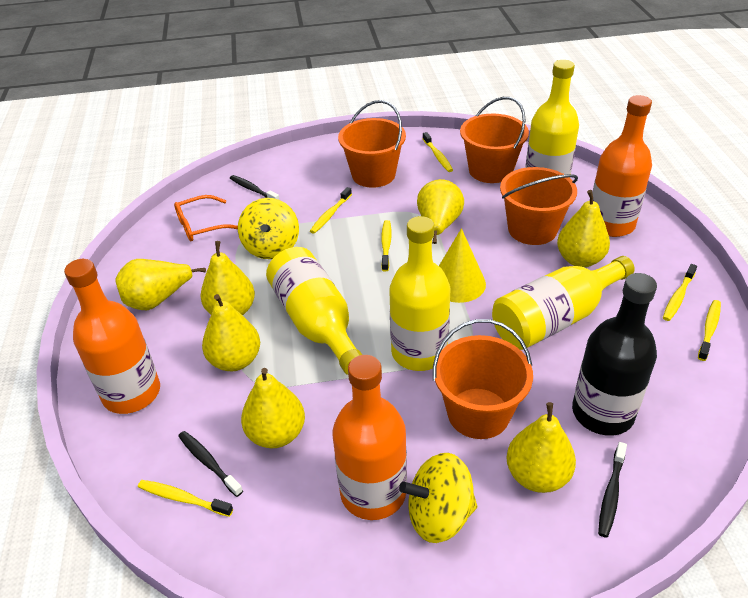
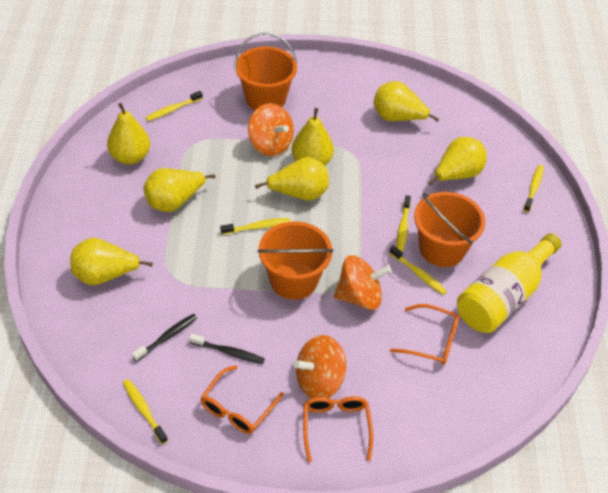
black bottle: 1 -> 0
black toothbrush: 3 -> 2
orange bottle: 3 -> 0
orange bucket: 4 -> 3
orange glasses: 1 -> 3
orange spinning top: 0 -> 3
yellow bottle: 4 -> 1
yellow cone: 1 -> 0
yellow spinning top: 2 -> 0

